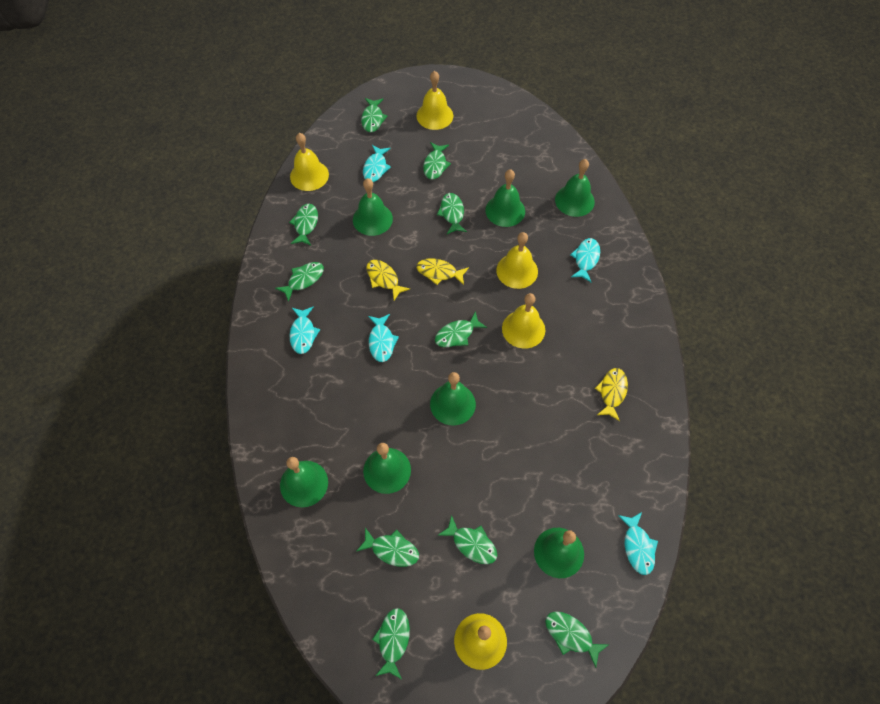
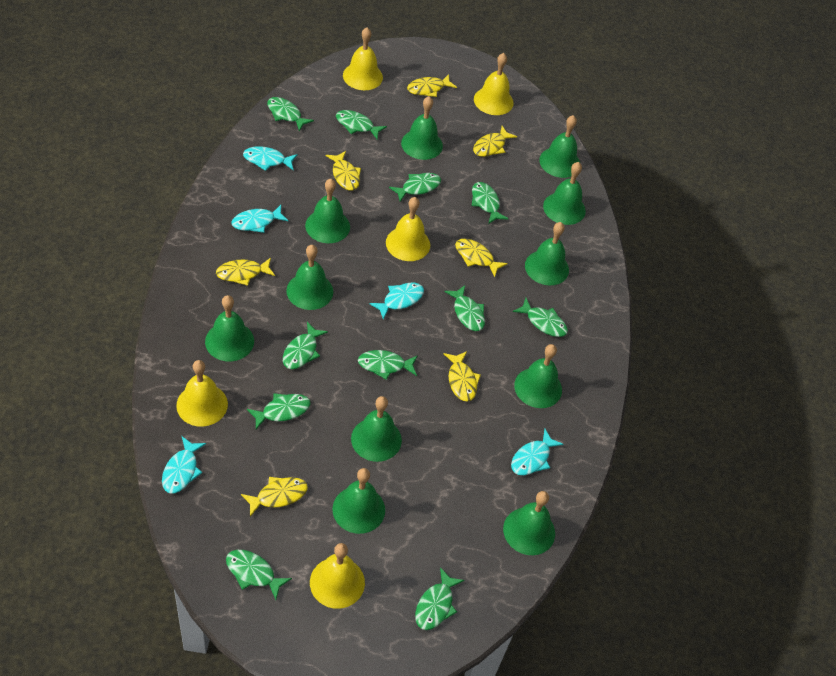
green bell: 7 -> 11
green fish: 10 -> 11
yellow fish: 3 -> 7

